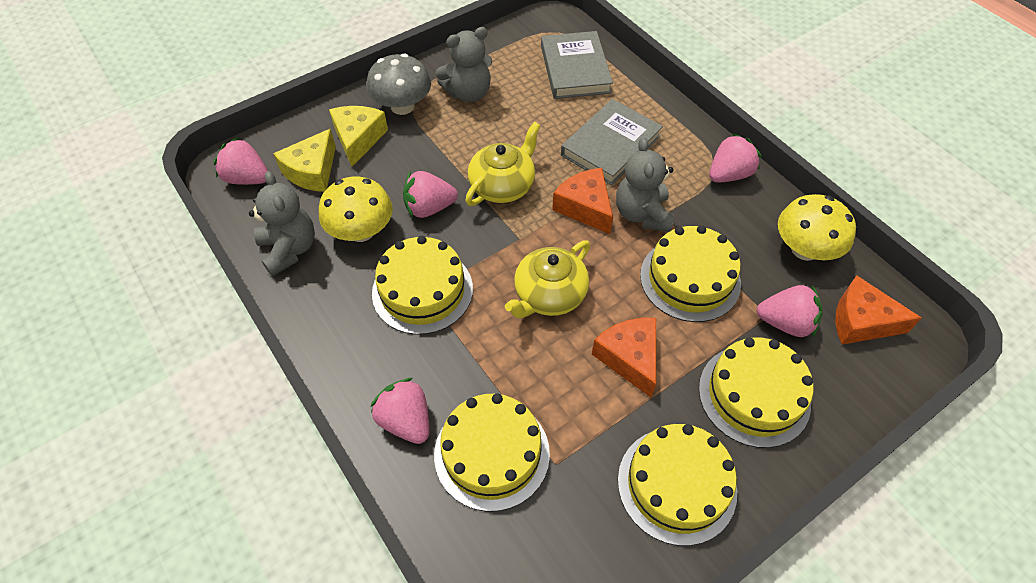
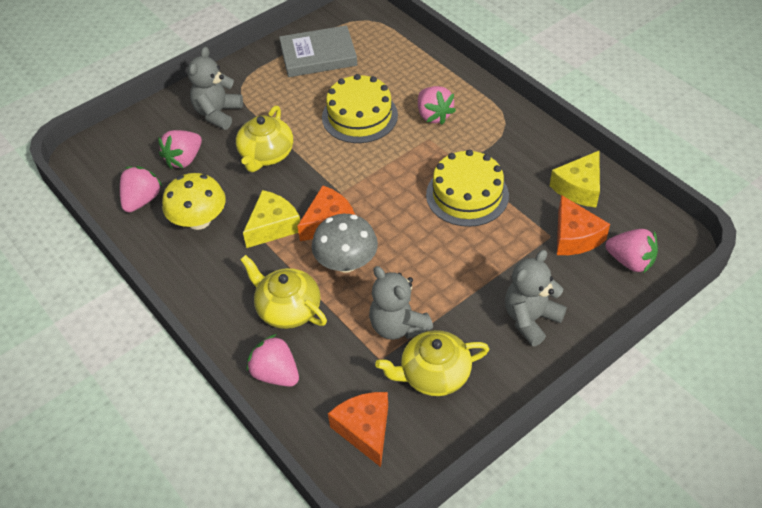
grey book: 2 -> 1
yellow cake: 5 -> 2
yellow mushroom: 2 -> 1
yellow teapot: 2 -> 3

